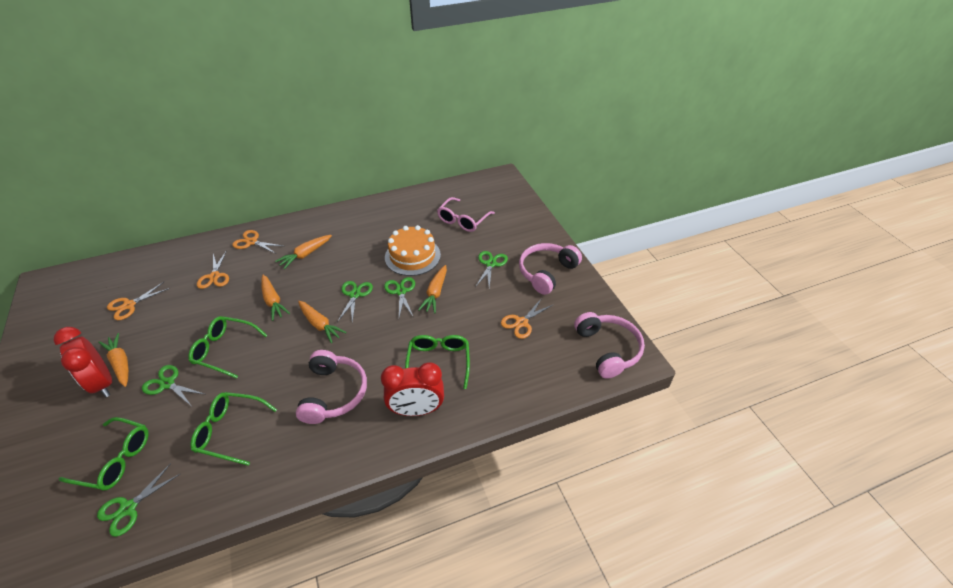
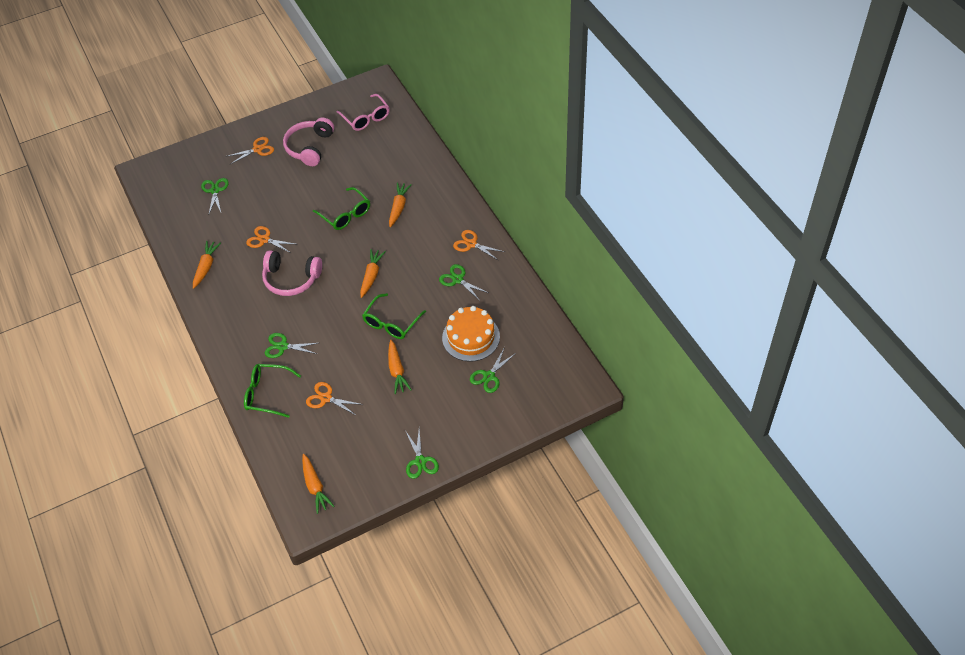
green glasses: 4 -> 3
pink headphones: 3 -> 2
red clock: 2 -> 0

